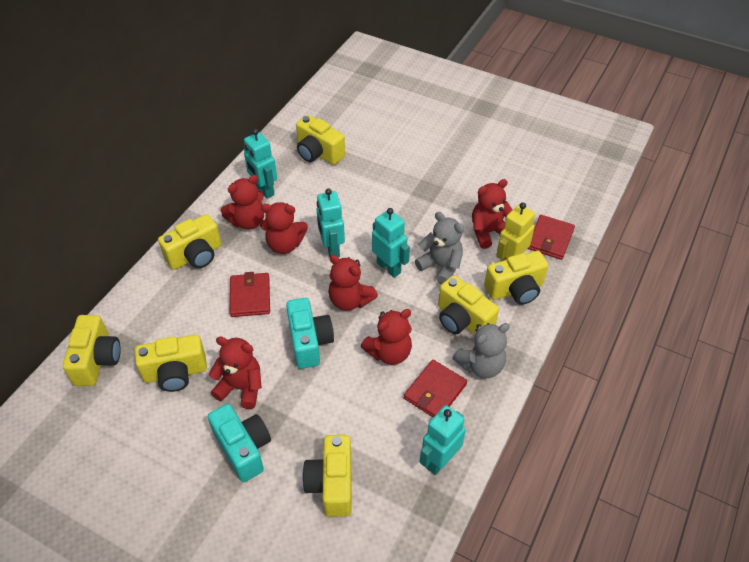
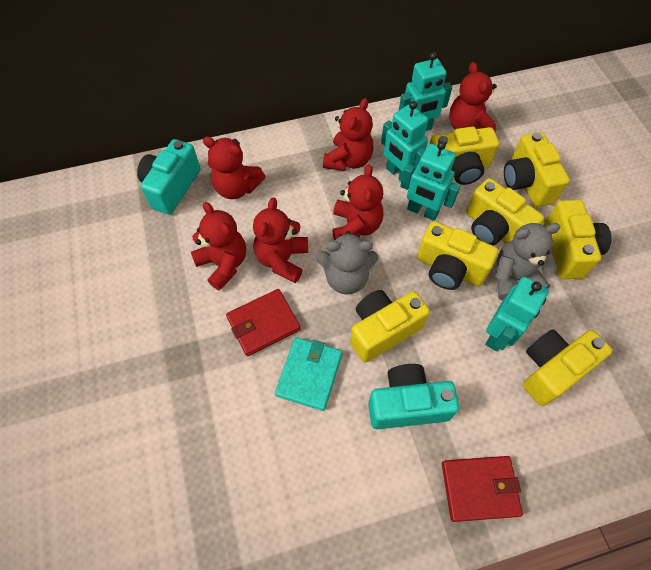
red wallet: 3 -> 2
turquoise wallet: 0 -> 1
yellow robot: 1 -> 0

